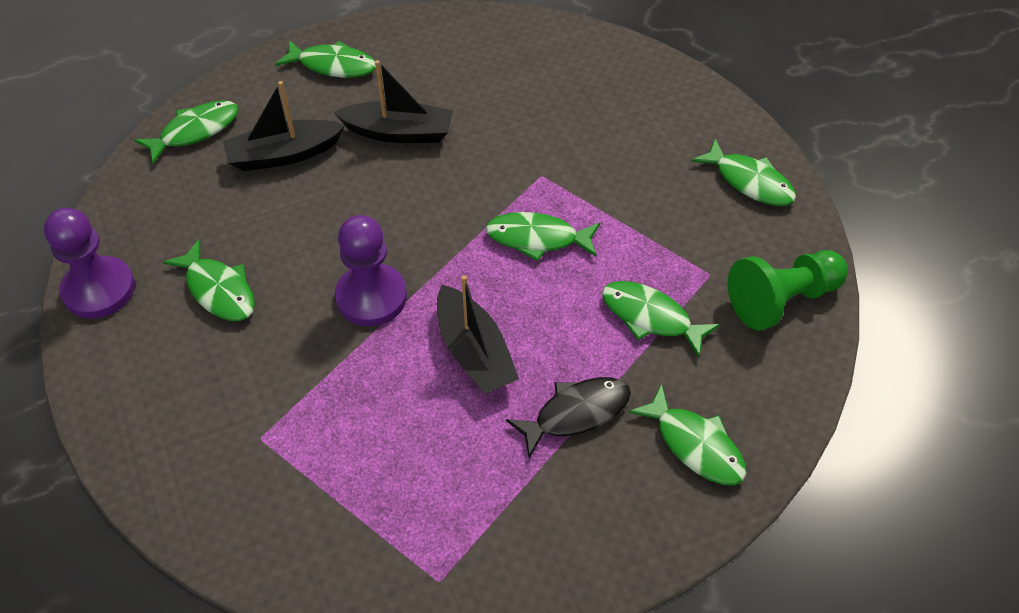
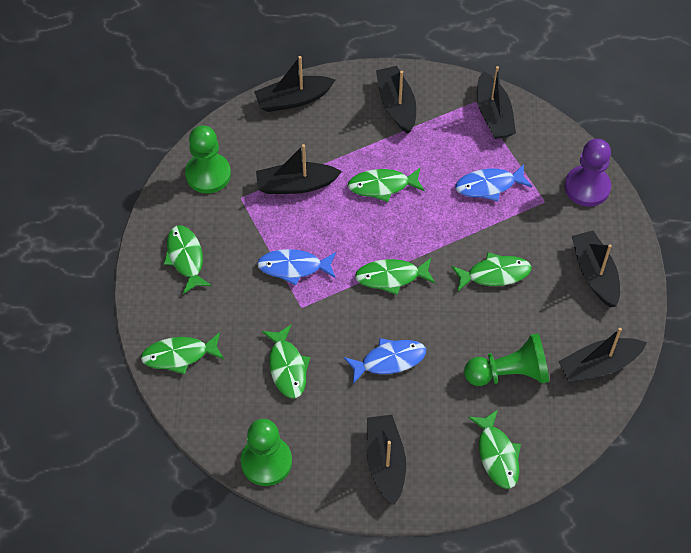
black boat: 3 -> 7
black fish: 1 -> 0
blue fish: 0 -> 3
green pawn: 1 -> 3
purple pawn: 2 -> 1

